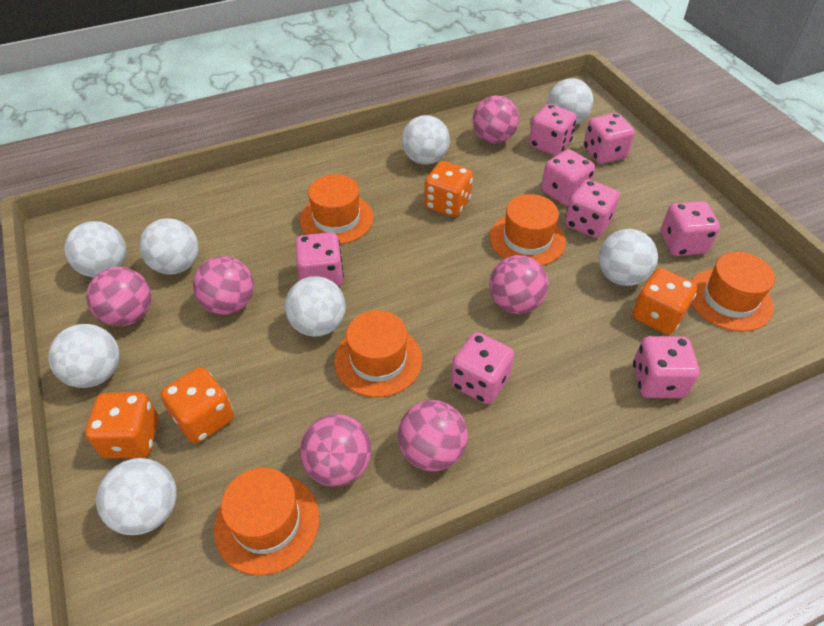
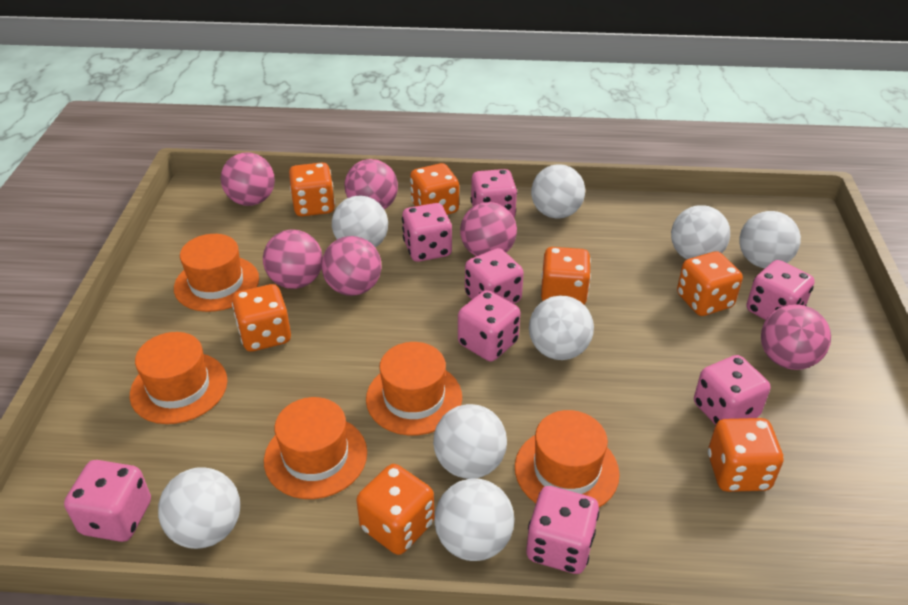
orange dice: 4 -> 7

